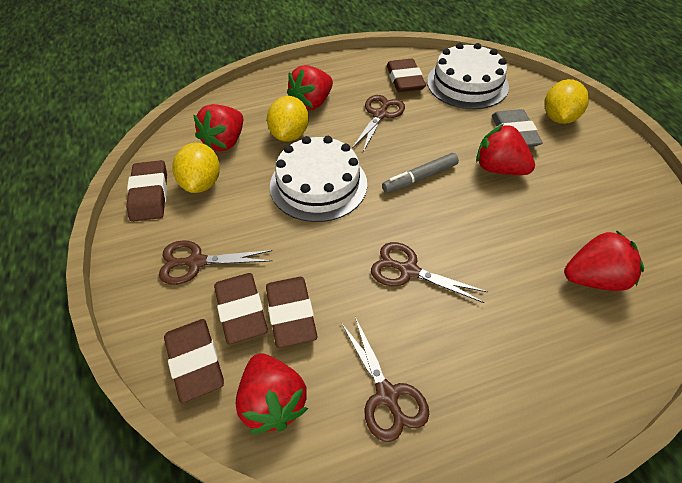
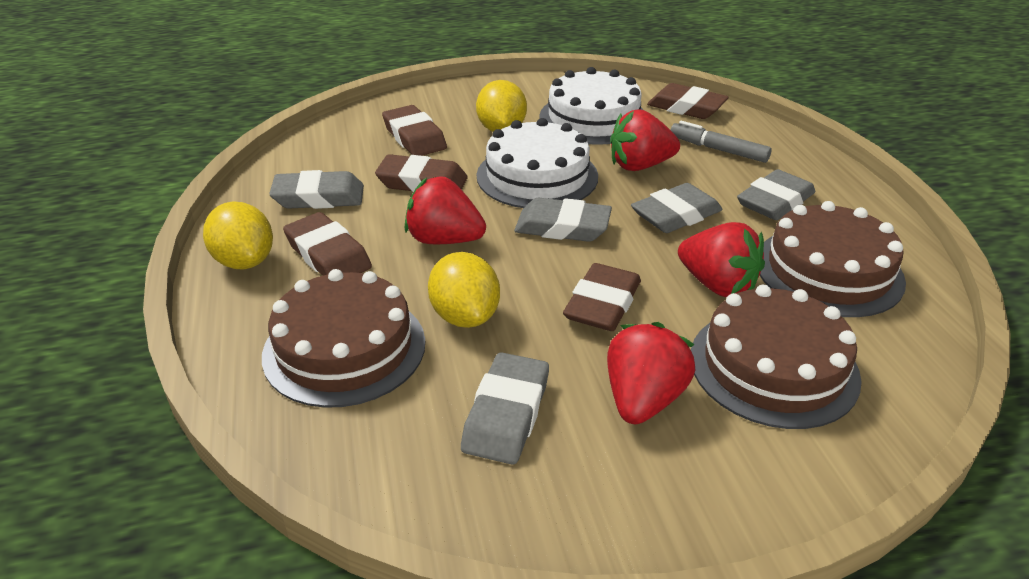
brown cake: 0 -> 3
brown scissors: 4 -> 0
grey eraser: 1 -> 5
red strawberry: 5 -> 4

